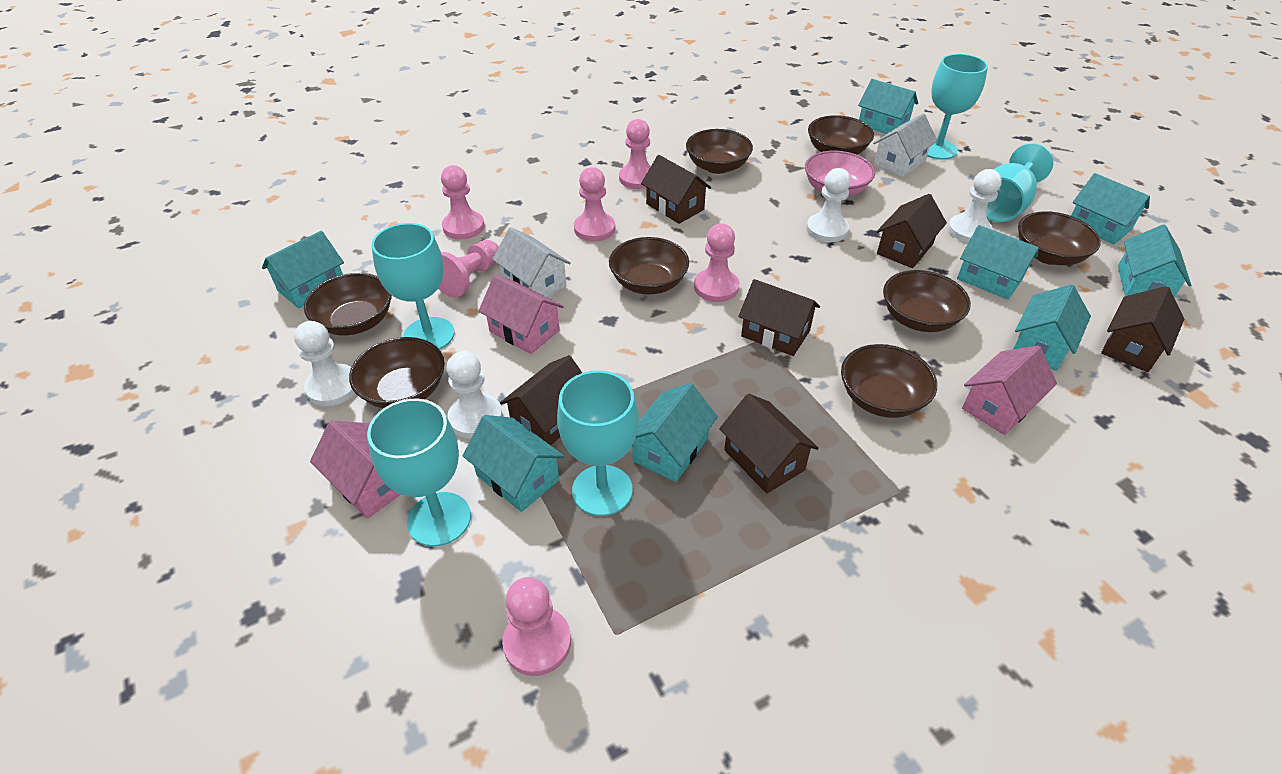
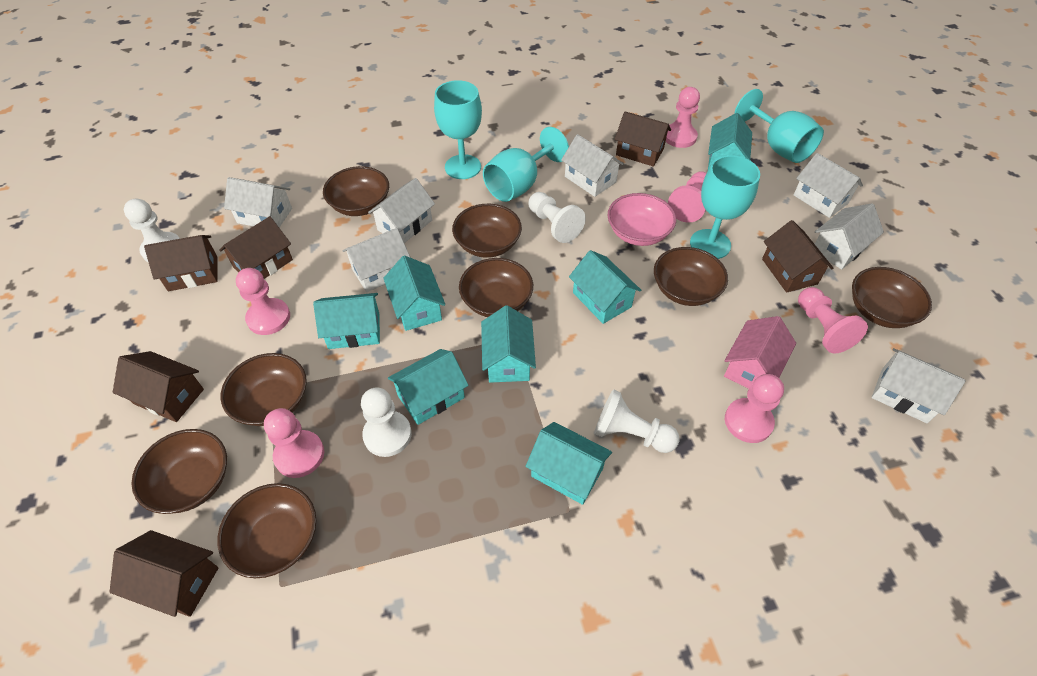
pink house: 3 -> 1
turquoise goblet: 5 -> 4
turquoise house: 8 -> 7
white house: 2 -> 7

